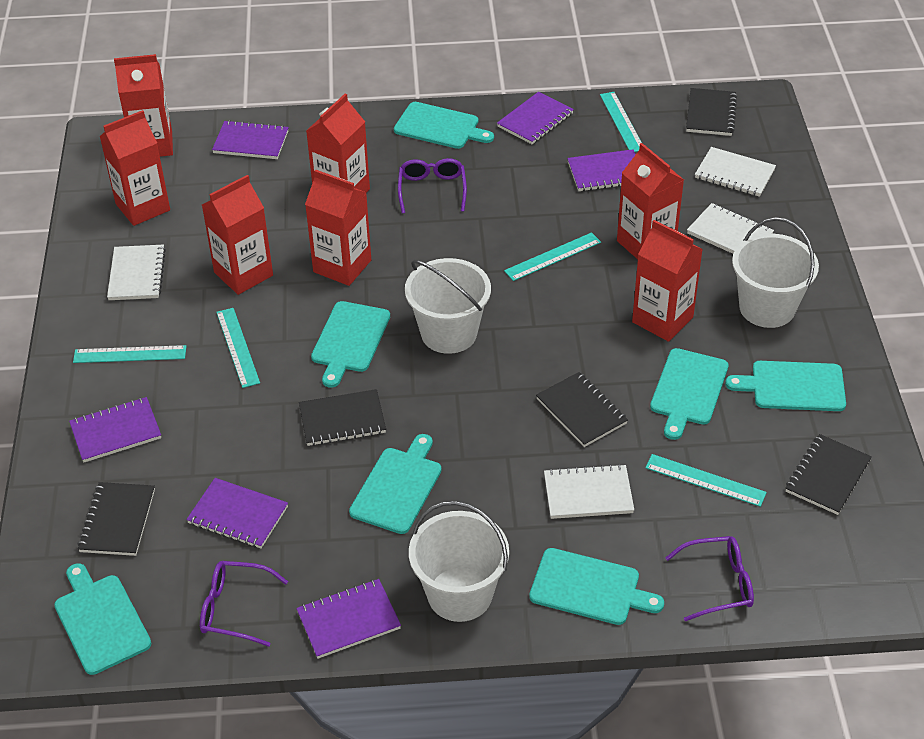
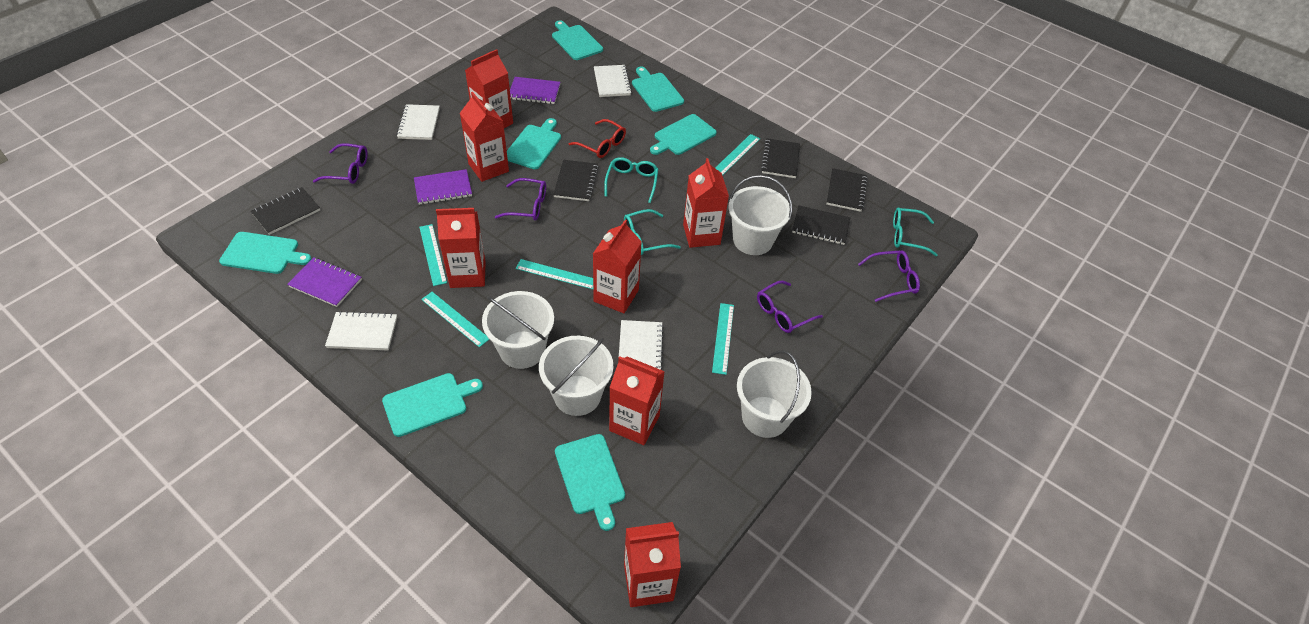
purple glasses: 3 -> 4
purple notebook: 6 -> 3
red glasses: 0 -> 1
turquoise glasses: 0 -> 3
white bucket: 3 -> 4

